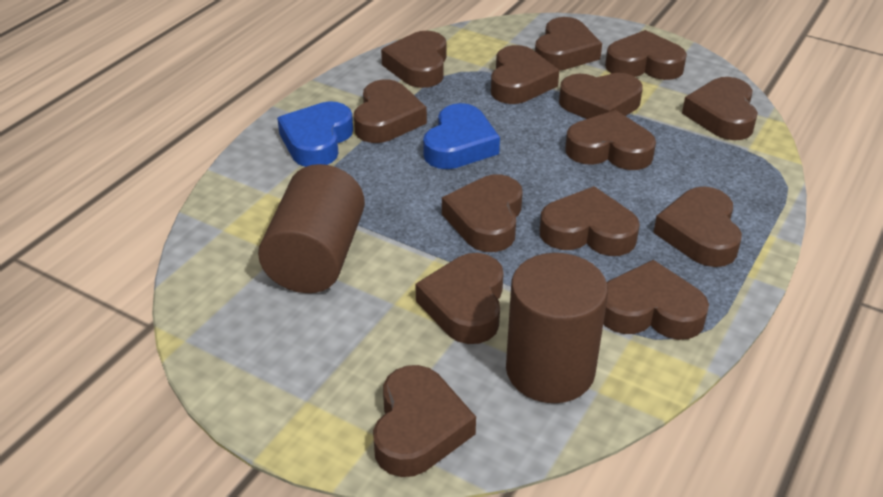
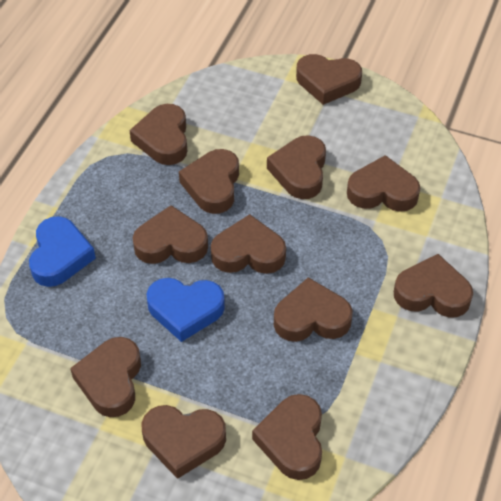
brown cylinder: 2 -> 0
brown heart: 14 -> 12

